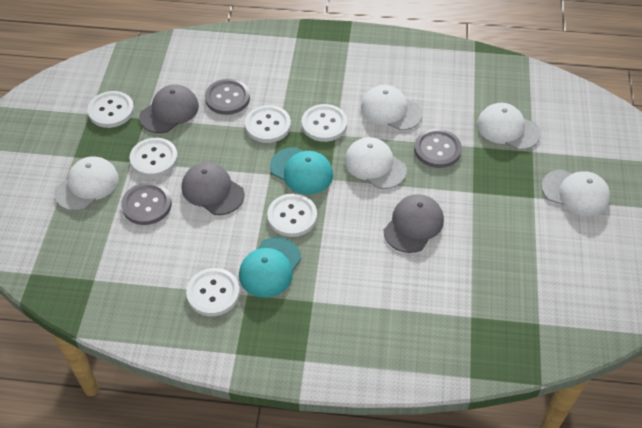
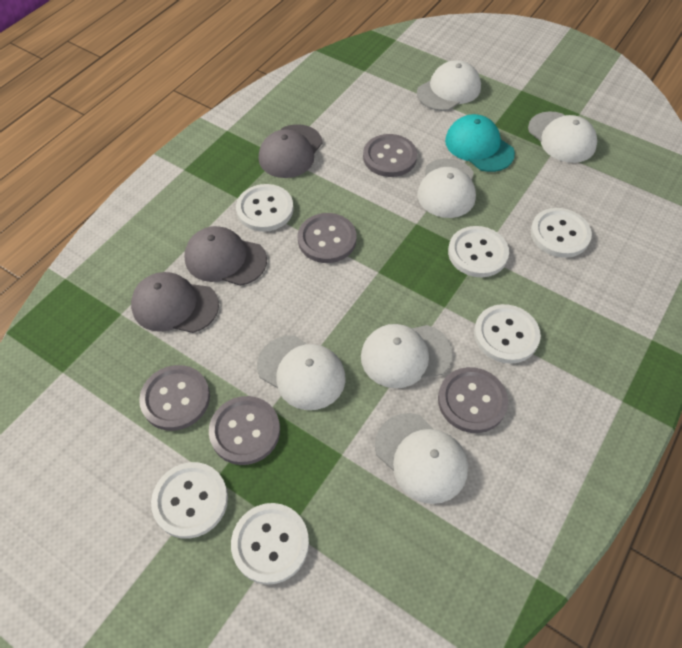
grey button: 3 -> 5
turquoise cap: 2 -> 1
white cap: 5 -> 6

